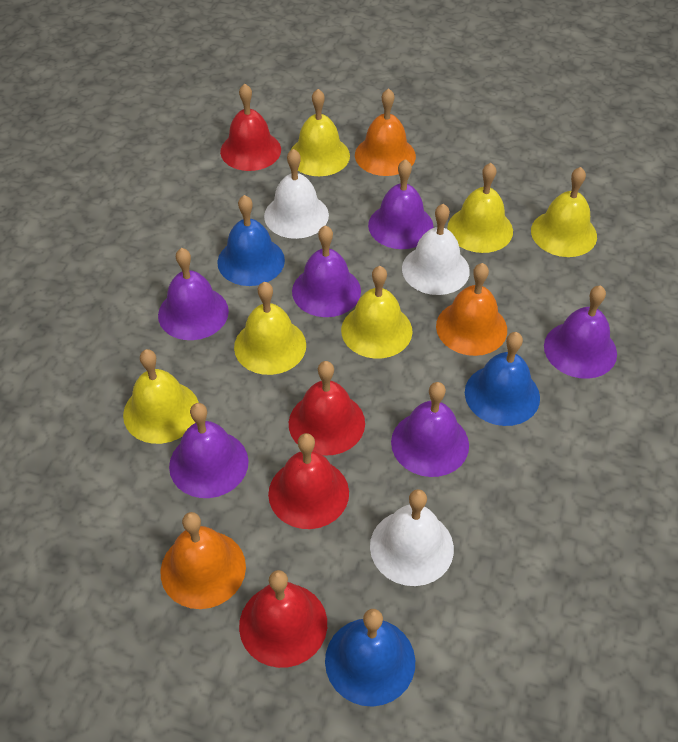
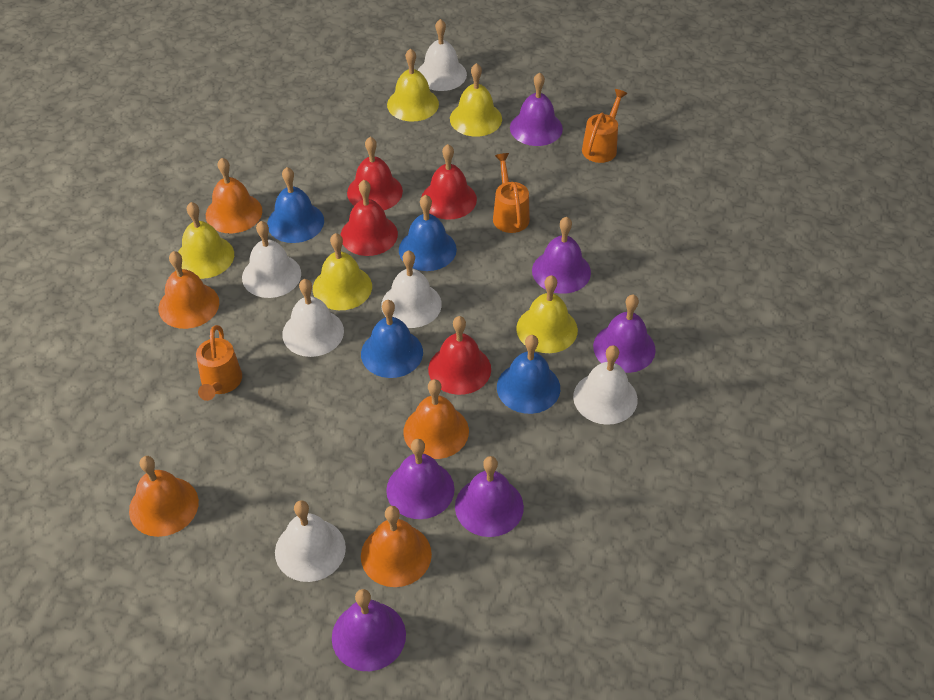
blue bell: 3 -> 4
orange bell: 3 -> 5
orange watering can: 0 -> 3
white bell: 3 -> 6
yellow bell: 6 -> 5

